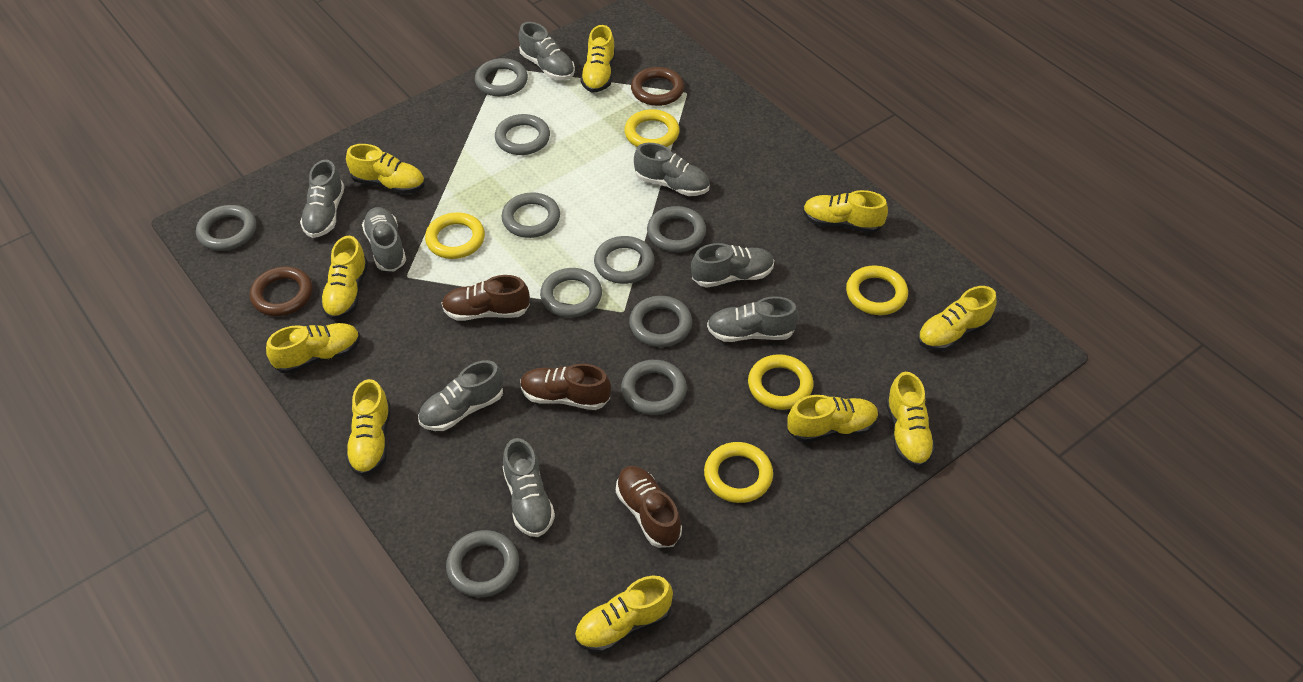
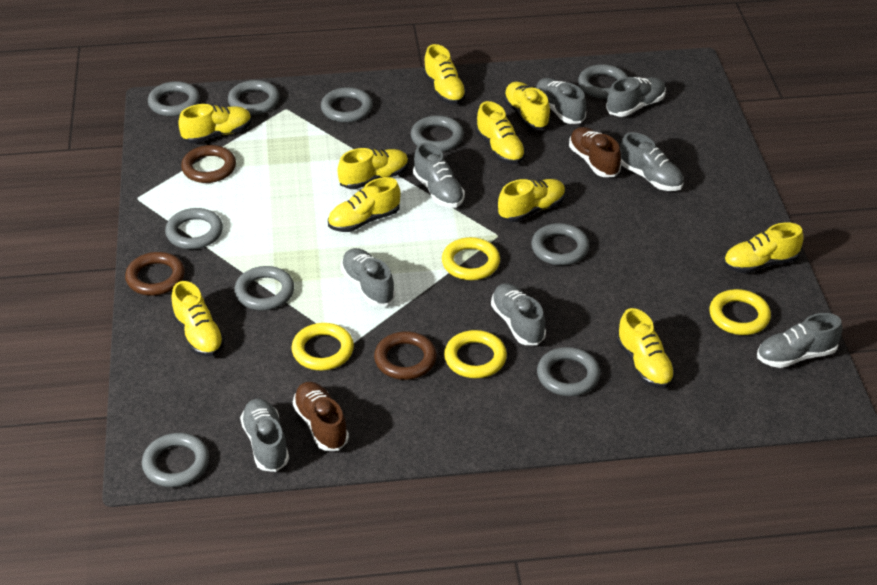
brown ring: 2 -> 3
brown shoe: 3 -> 2
yellow ring: 5 -> 4

